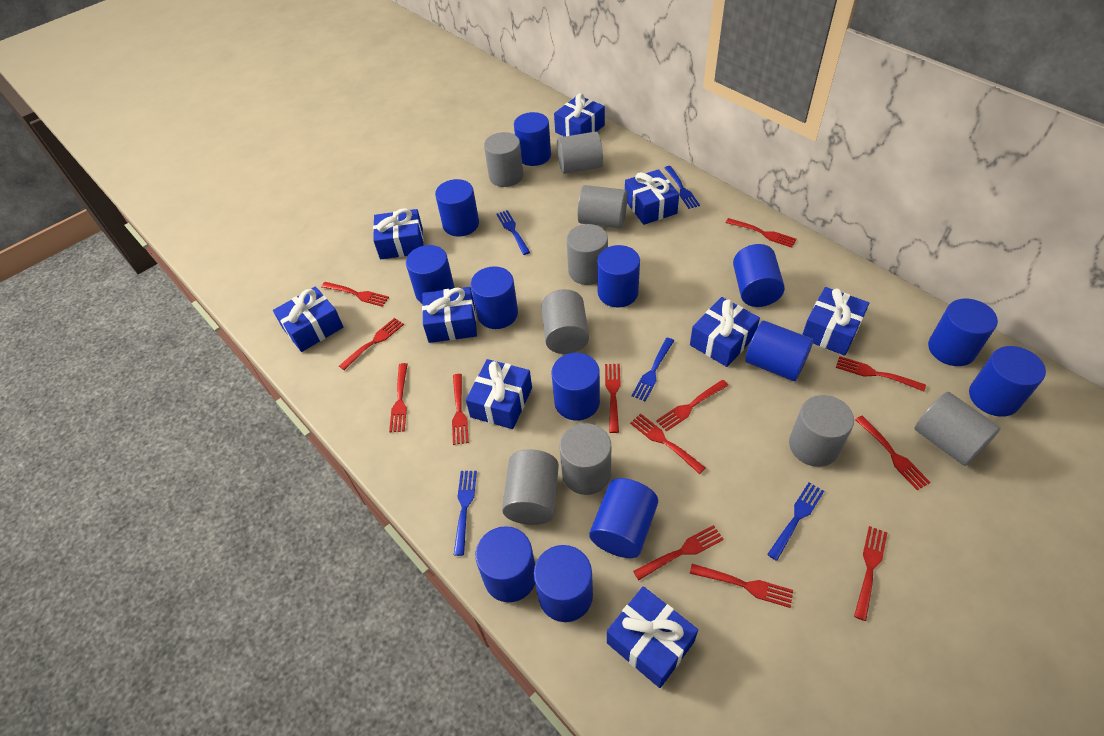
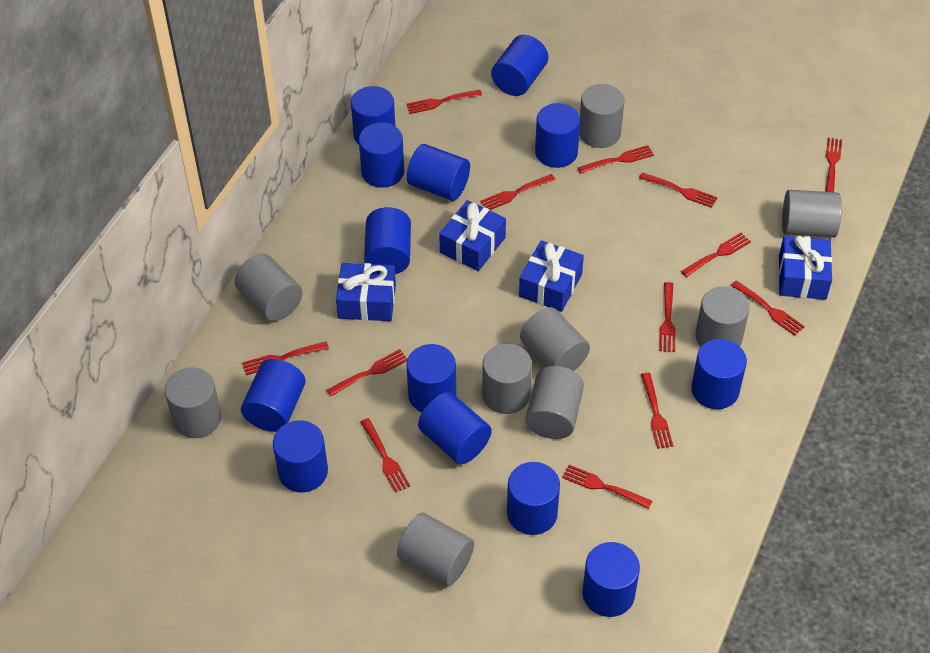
blue fork: 5 -> 0
blue gift: 9 -> 4

